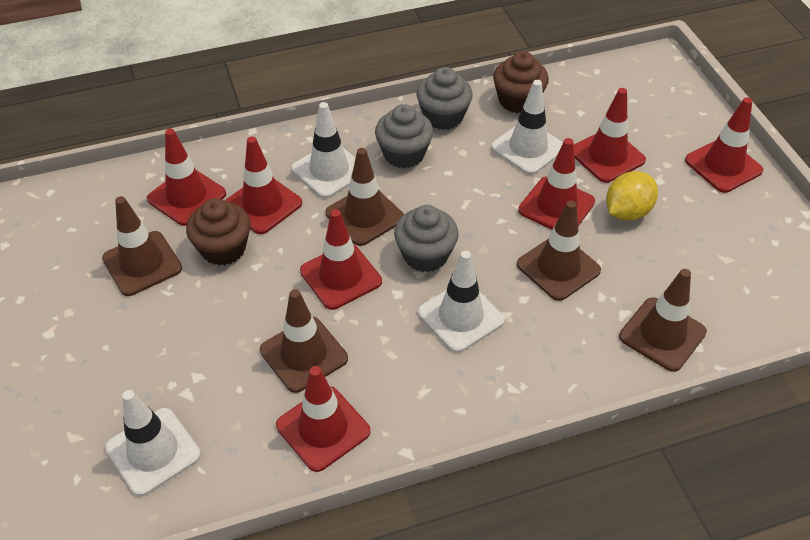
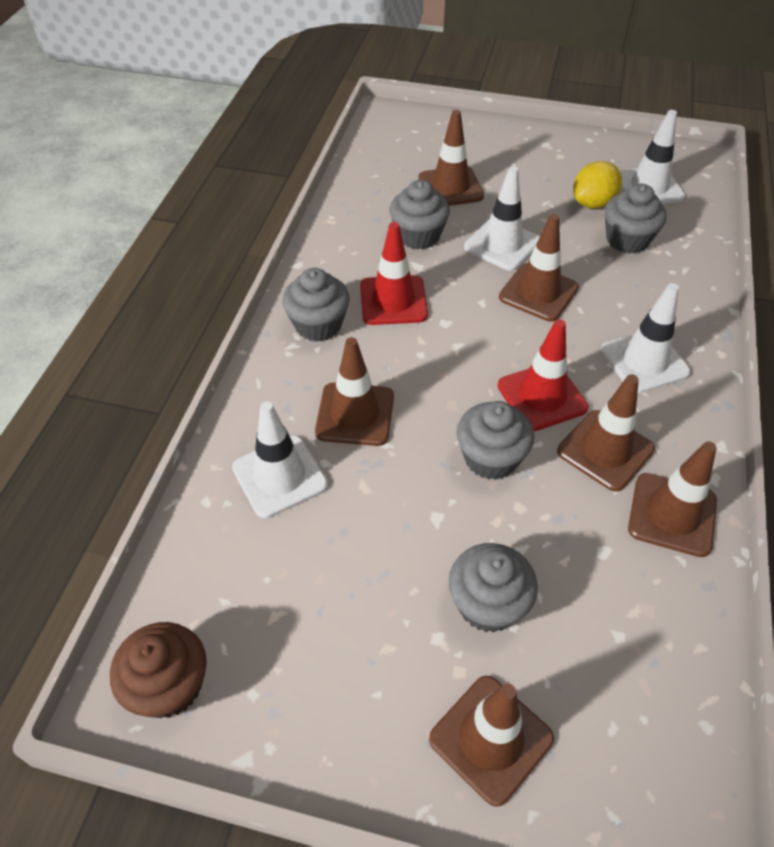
brown cupcake: 2 -> 1
brown traffic cone: 5 -> 6
grey cupcake: 3 -> 5
red traffic cone: 7 -> 2

